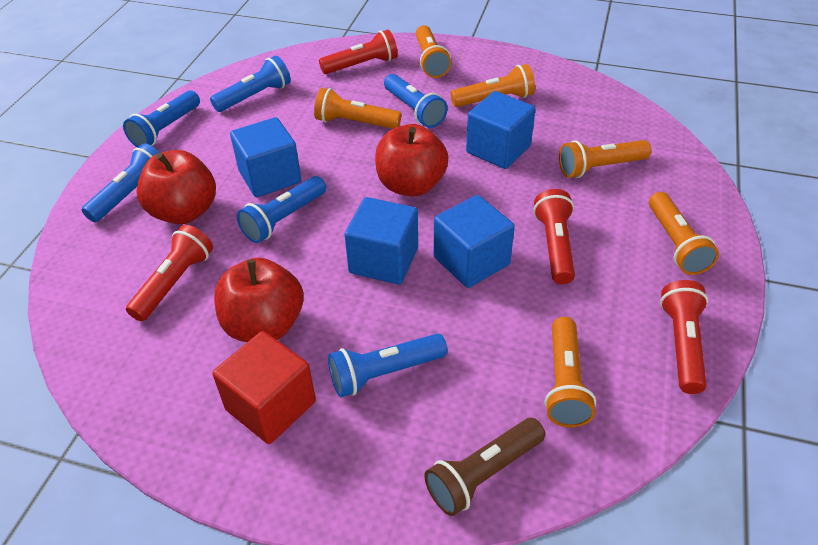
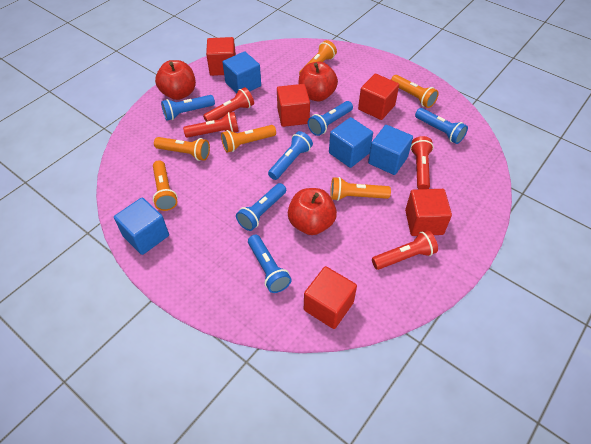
brown flashlight: 1 -> 0
red cube: 1 -> 5

